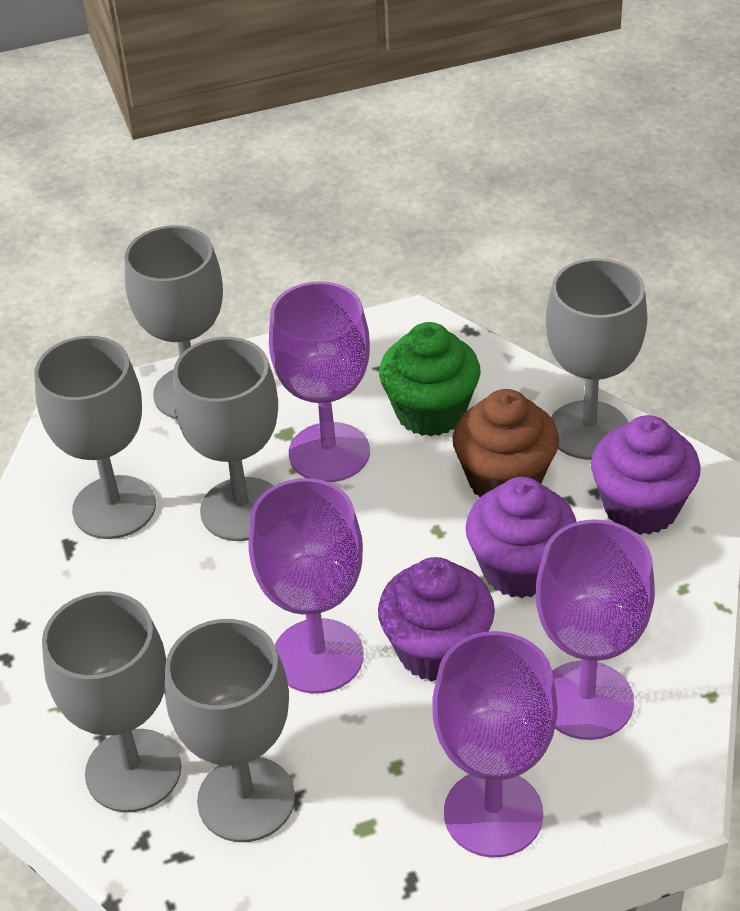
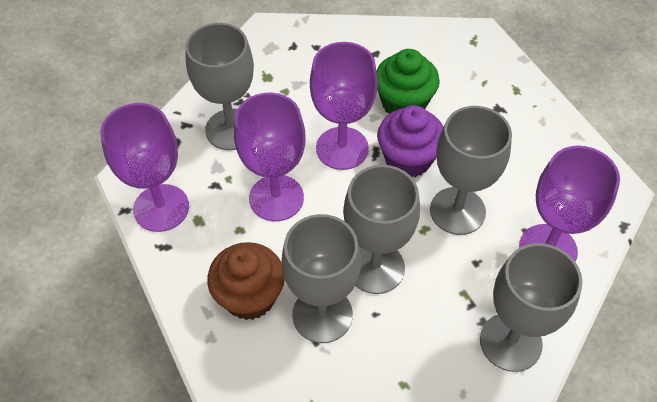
grey goblet: 6 -> 5
purple cupcake: 3 -> 1

